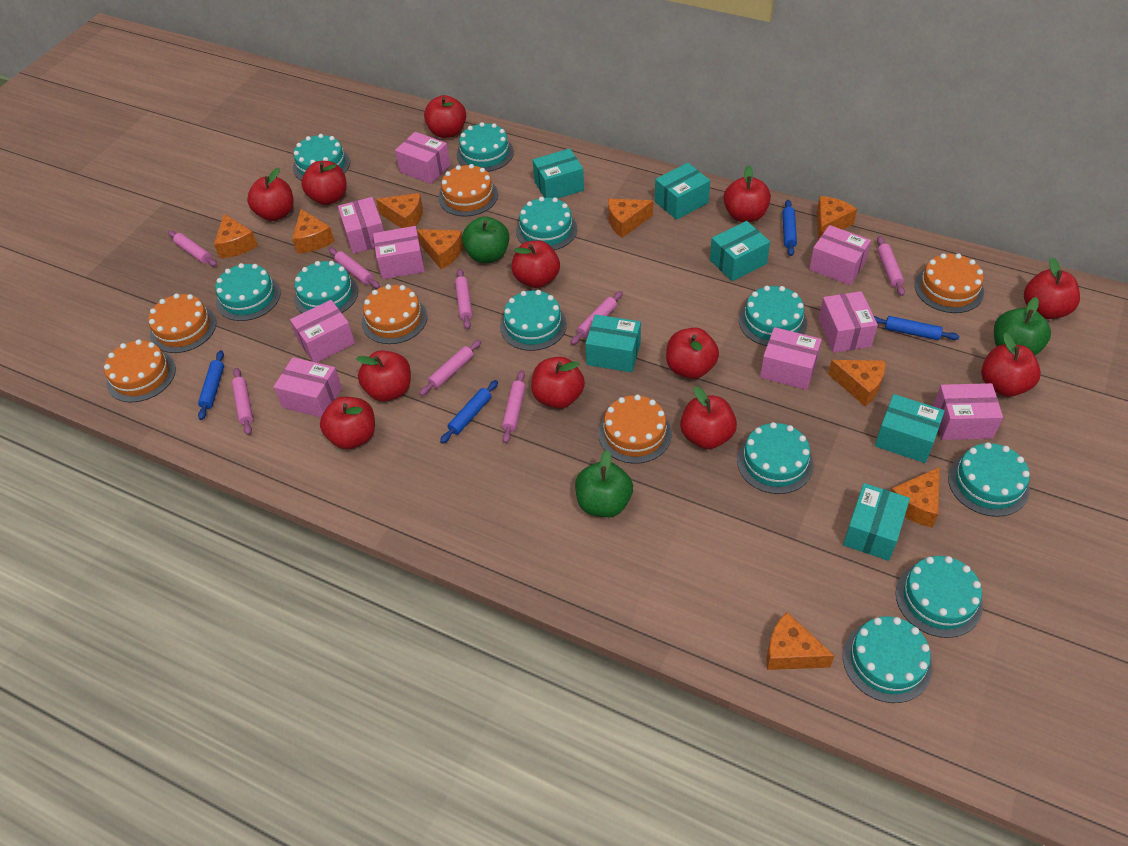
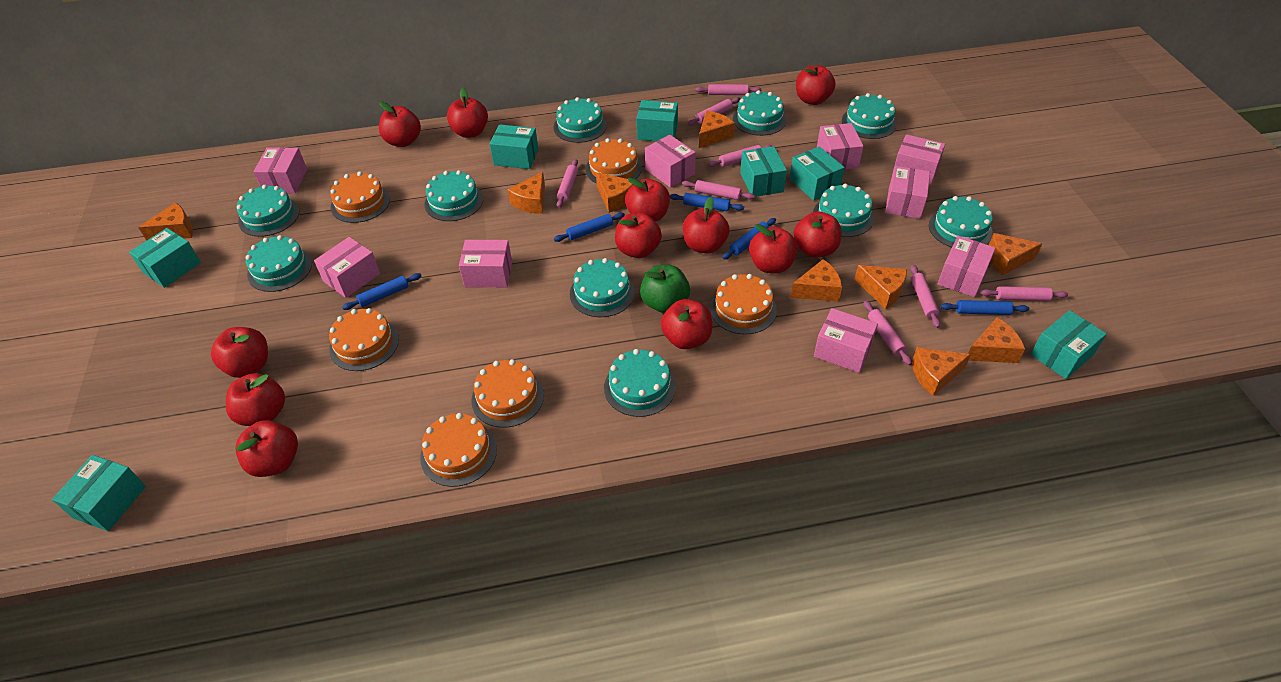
blue rolling pin: 4 -> 5
green apple: 3 -> 1
turquoise box: 6 -> 7
turquoise cake: 11 -> 10

